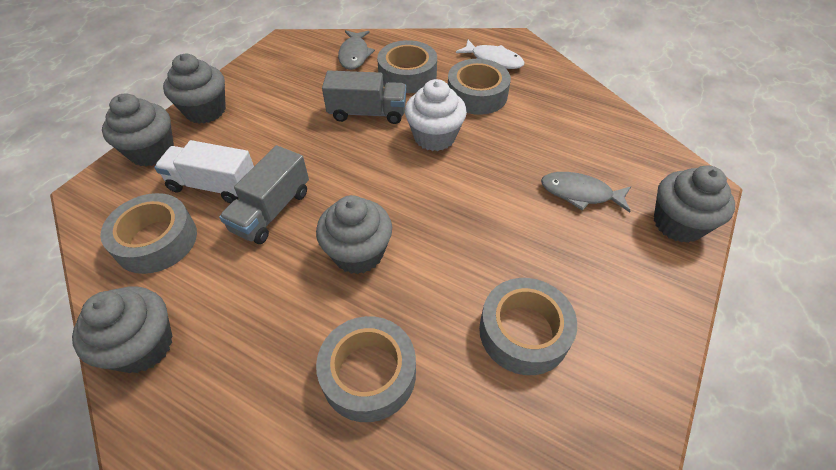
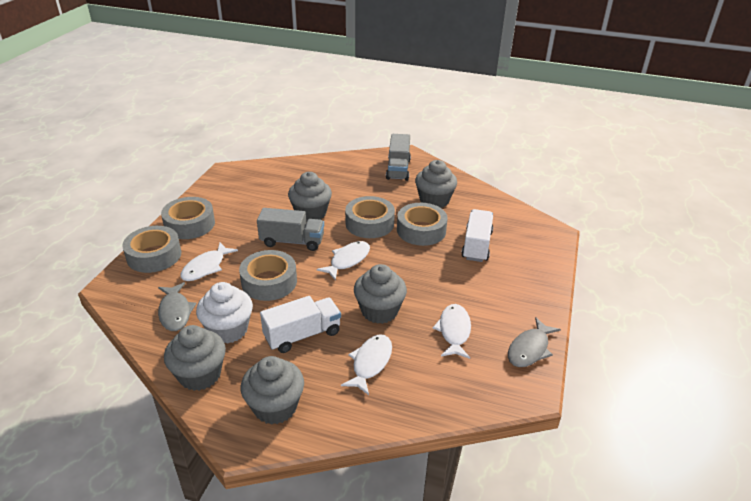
white fish: 1 -> 4
white truck: 1 -> 2

